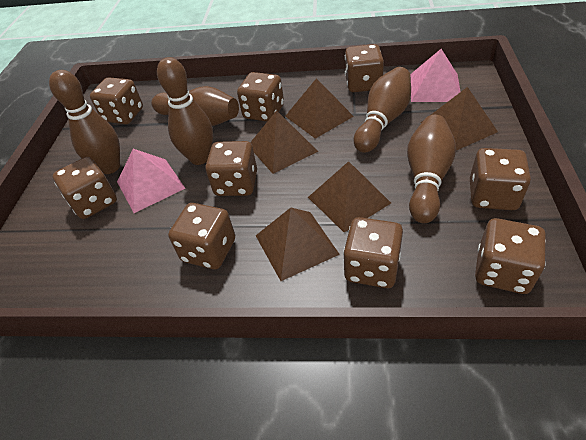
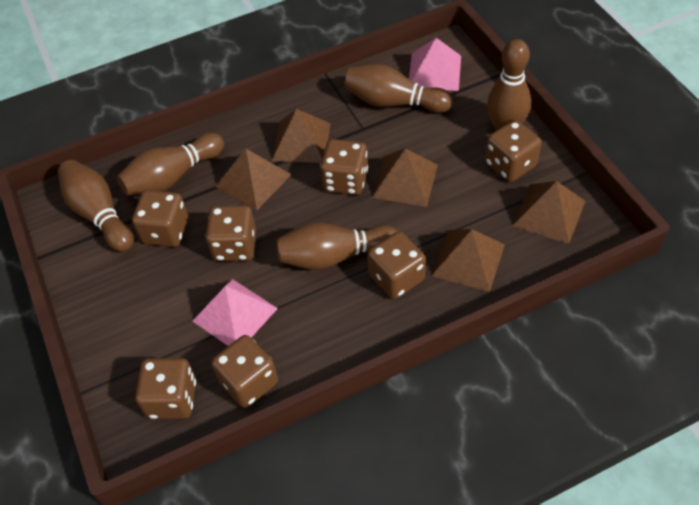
brown dice: 9 -> 7

